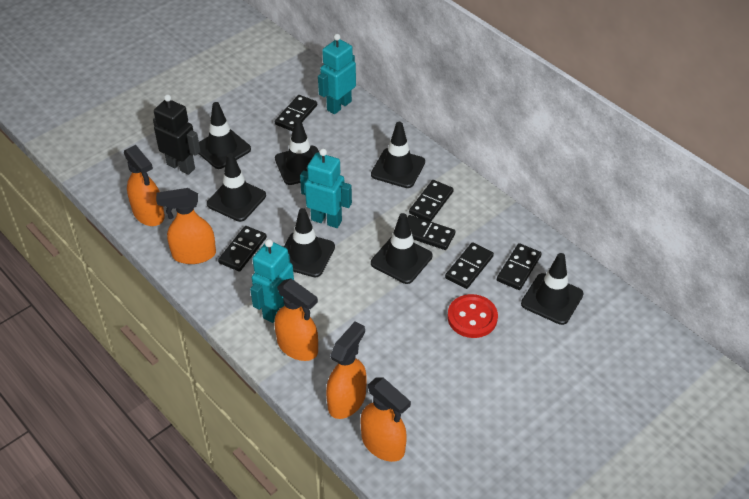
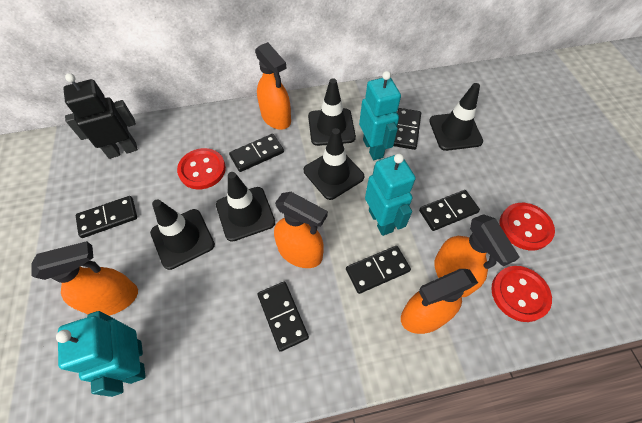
black traffic cone: 7 -> 5
red button: 1 -> 3

